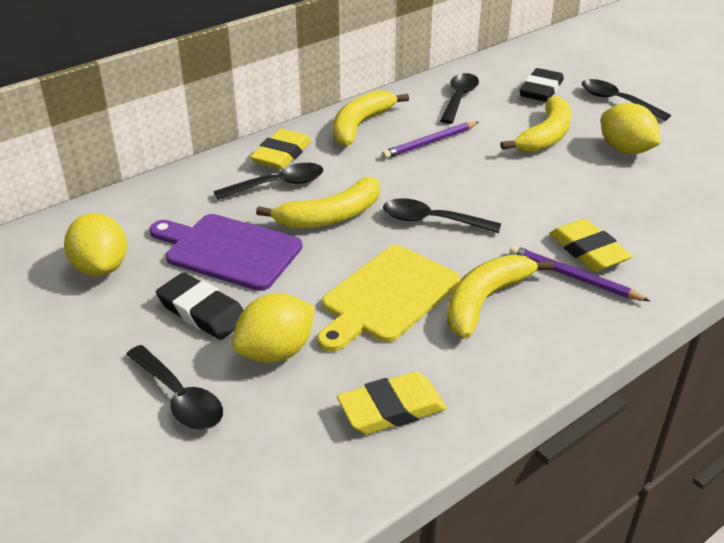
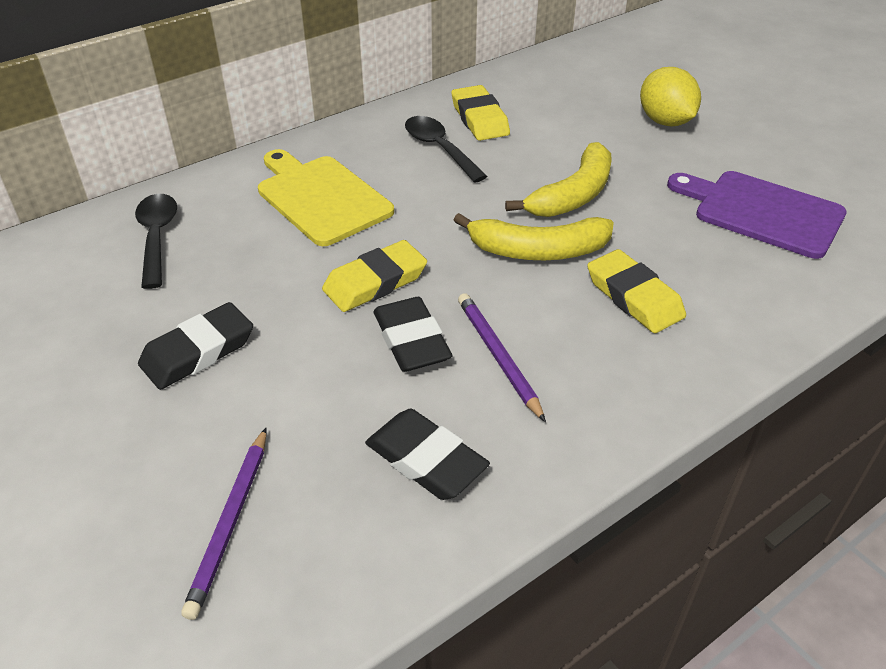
black eraser: 2 -> 3
black spoon: 5 -> 2
yellow banana: 4 -> 2
yellow lemon: 3 -> 1

